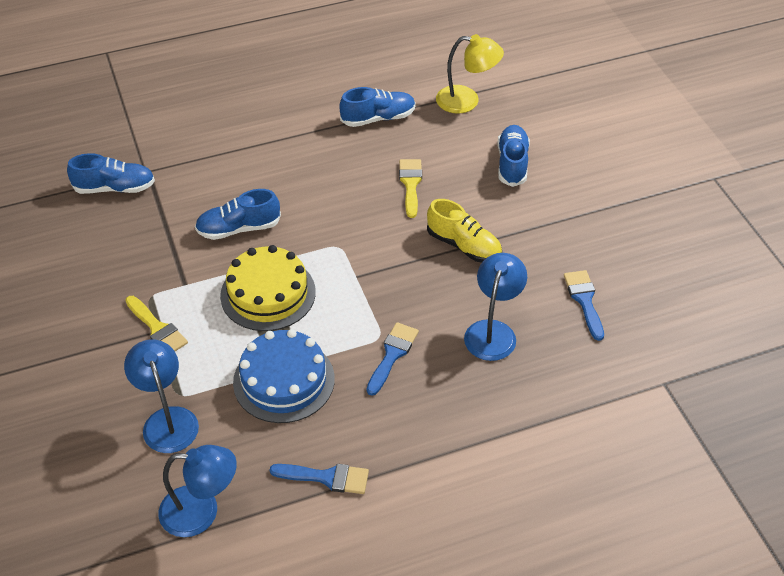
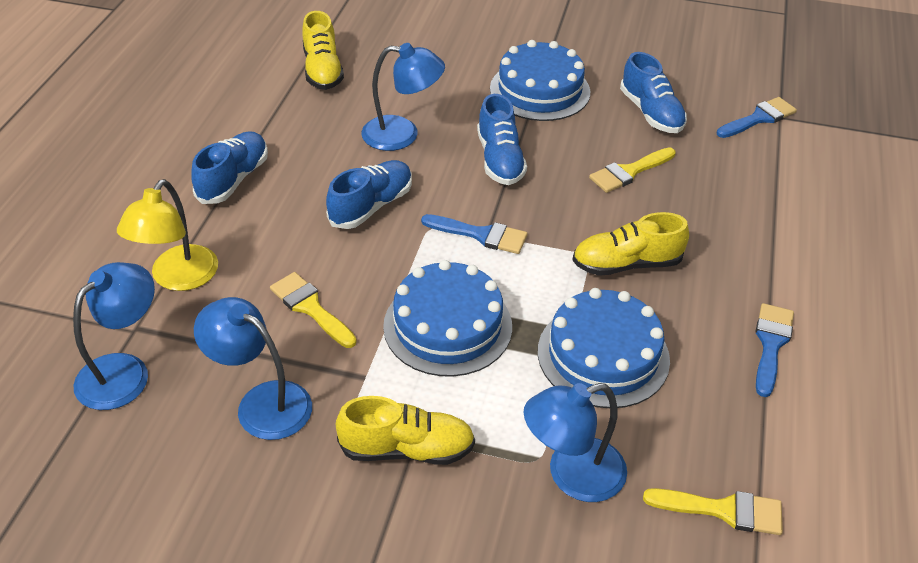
blue cake: 1 -> 3
blue lamp: 3 -> 4
yellow brush: 2 -> 3
yellow cake: 1 -> 0
yellow shoe: 1 -> 3

